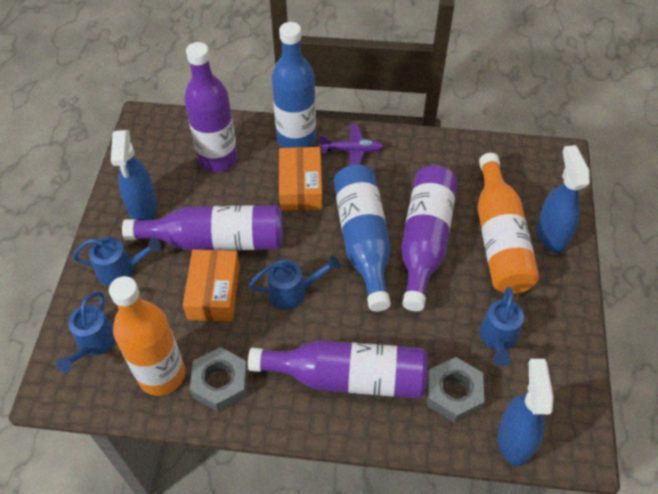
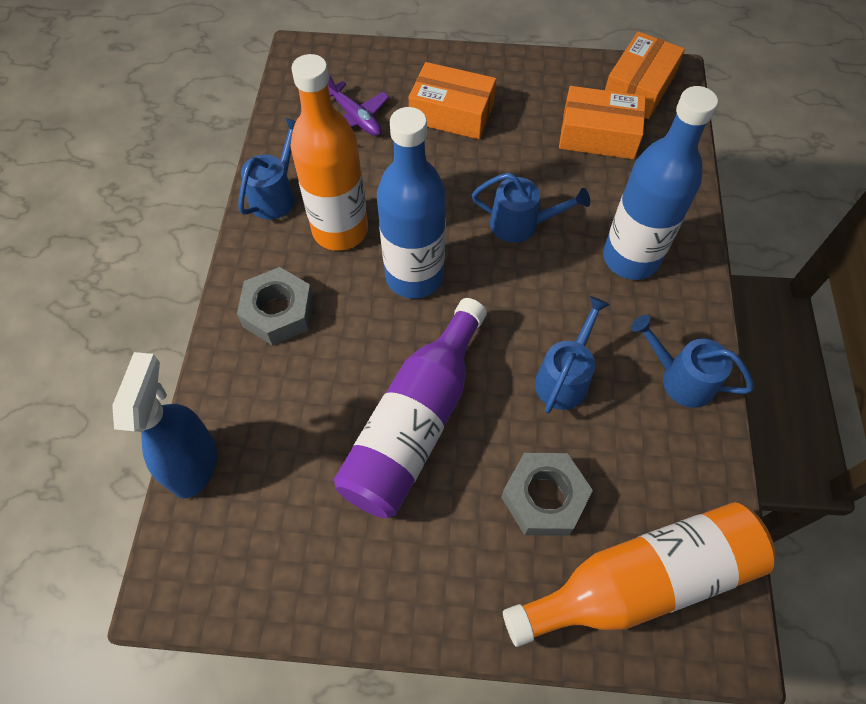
blue spray bottle: 3 -> 1
orange box: 2 -> 3
purple bottle: 4 -> 1

